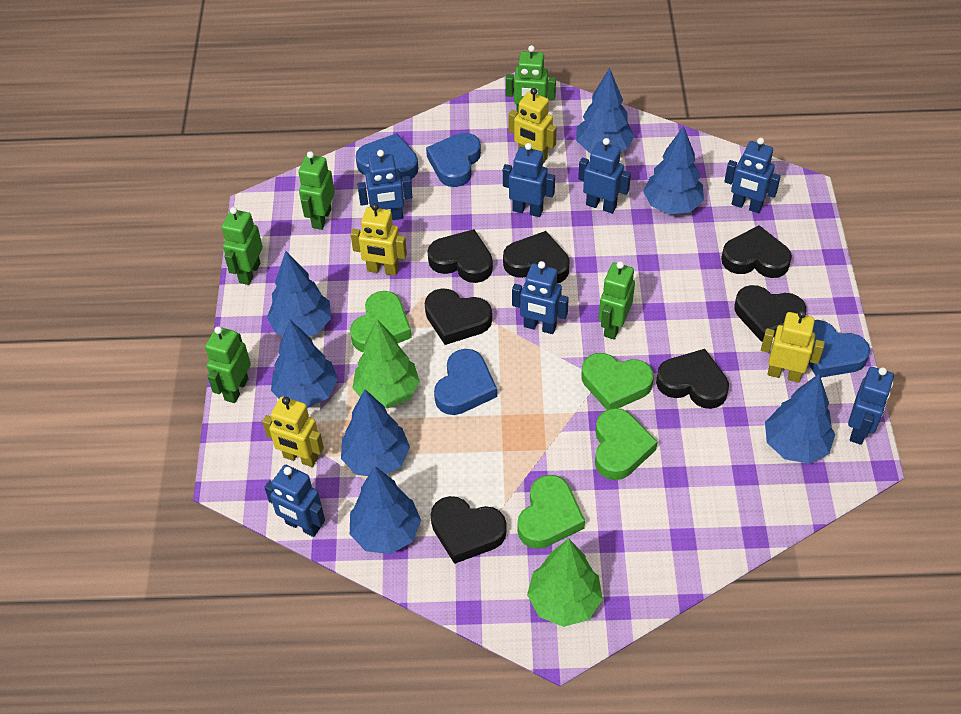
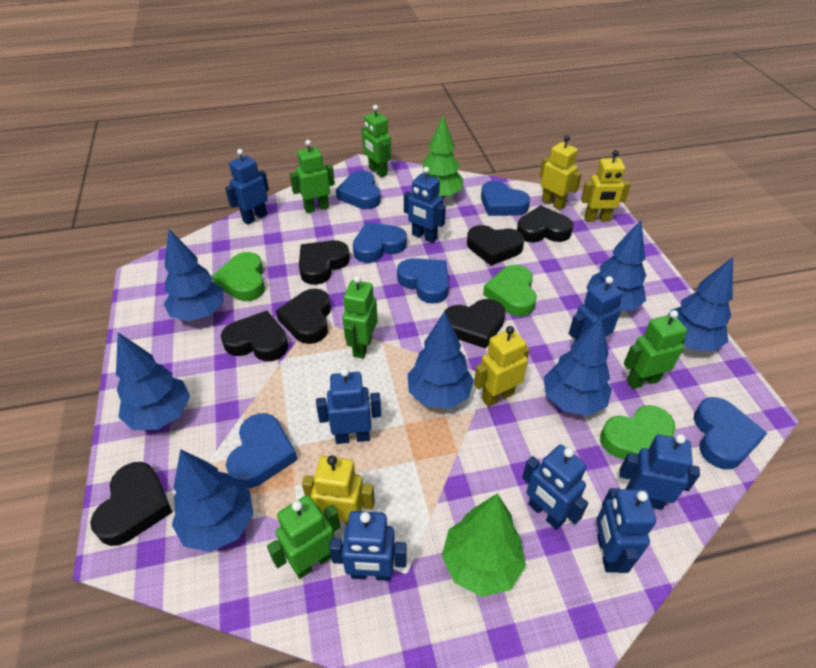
blue heart: 4 -> 6
blue robot: 7 -> 8
green heart: 4 -> 3

